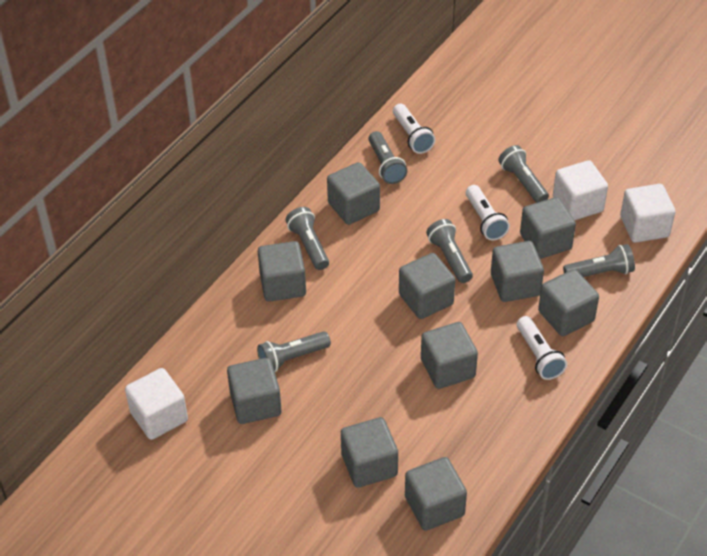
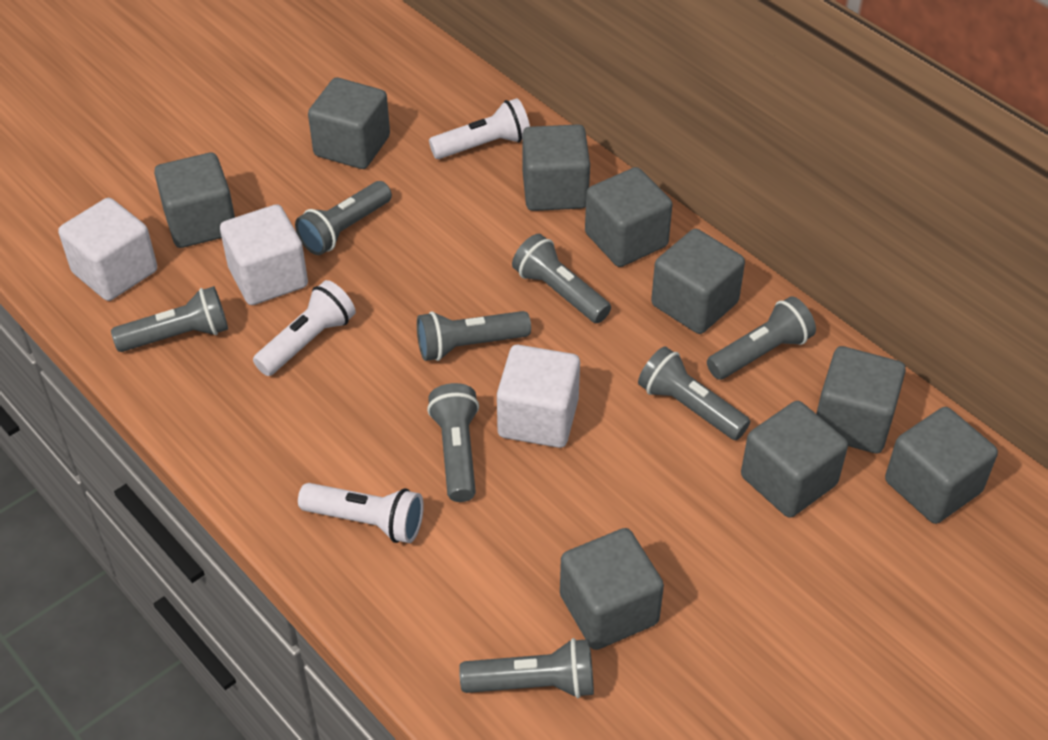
grey cube: 10 -> 9
grey flashlight: 6 -> 8

